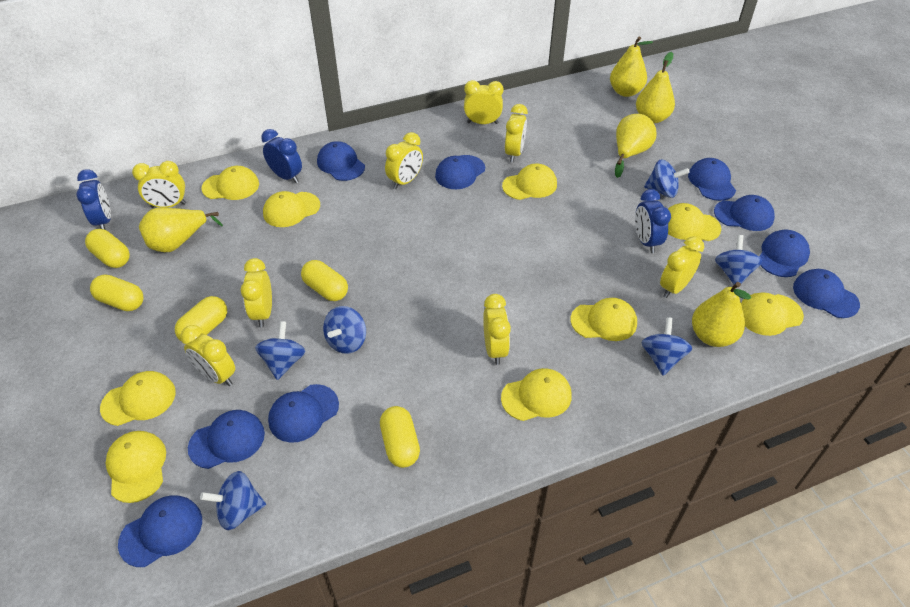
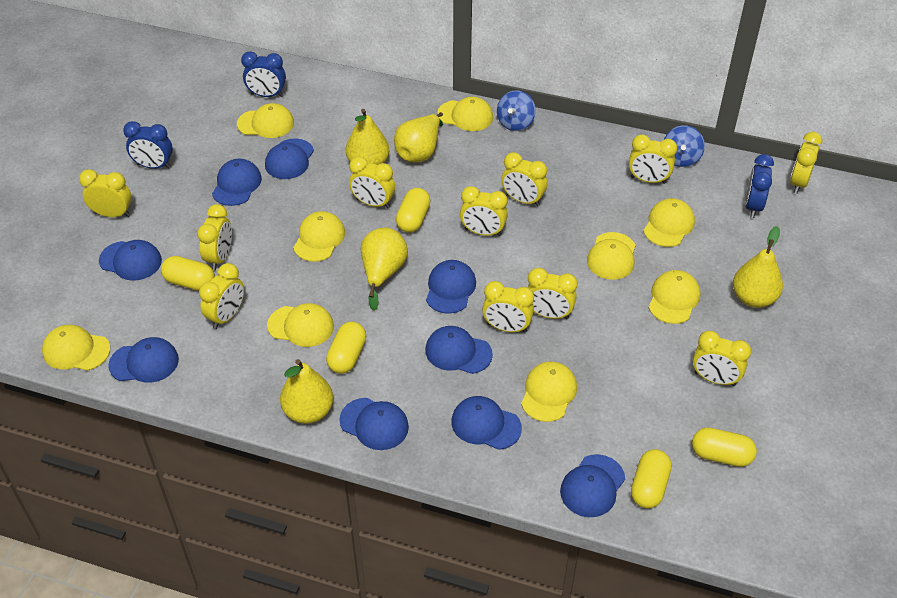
blue spinning top: 6 -> 2
yellow clock: 8 -> 11

